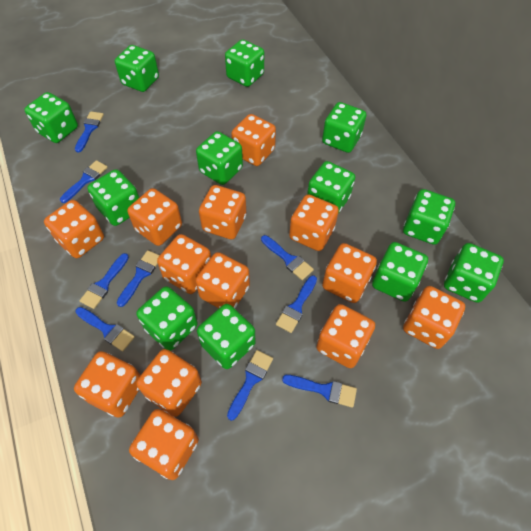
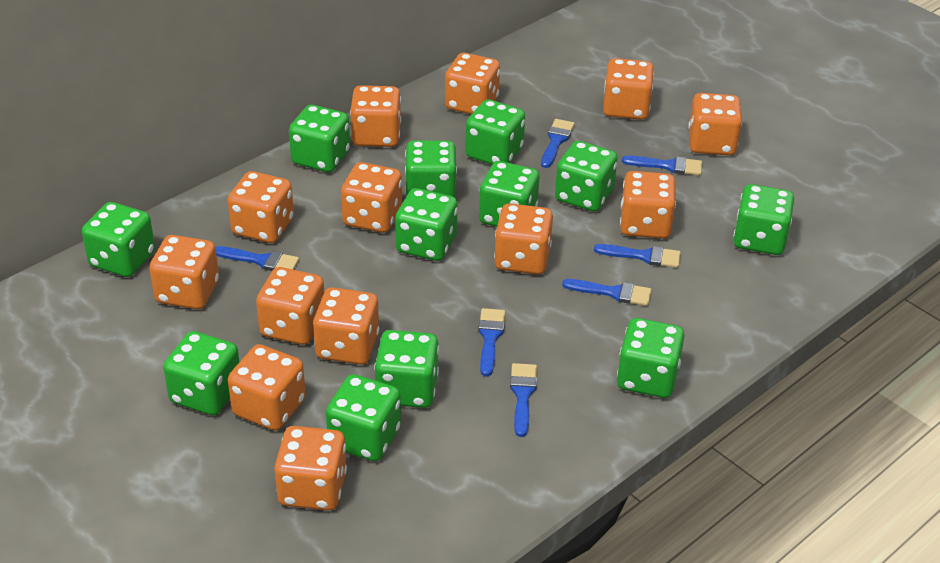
blue brush: 9 -> 7

